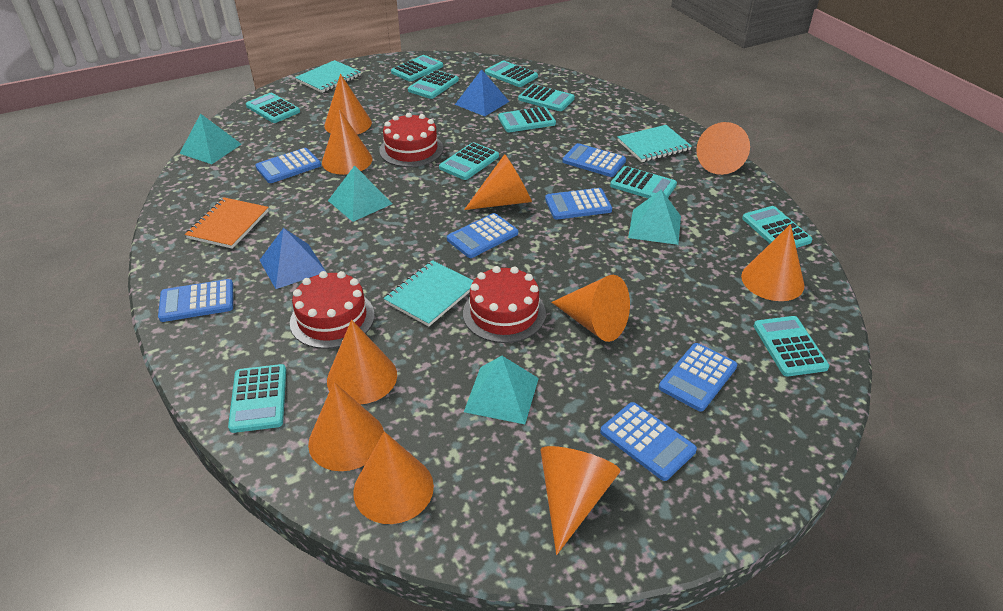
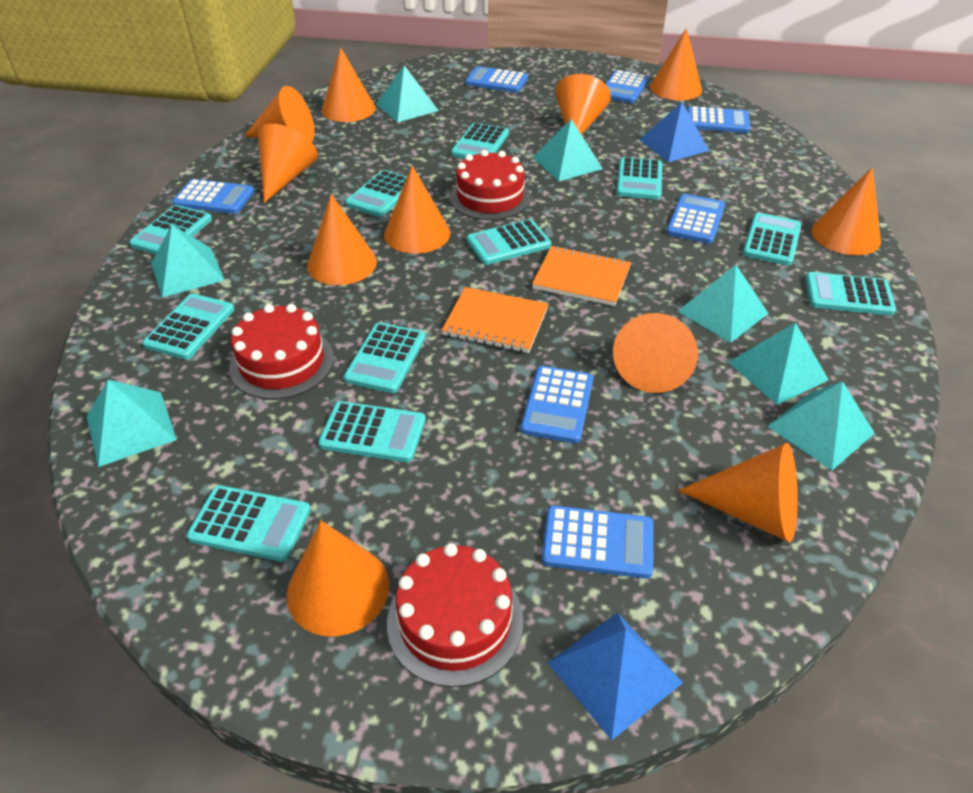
orange cone: 10 -> 11
orange notebook: 1 -> 2
turquoise notebook: 3 -> 0
turquoise pyramid: 4 -> 7

